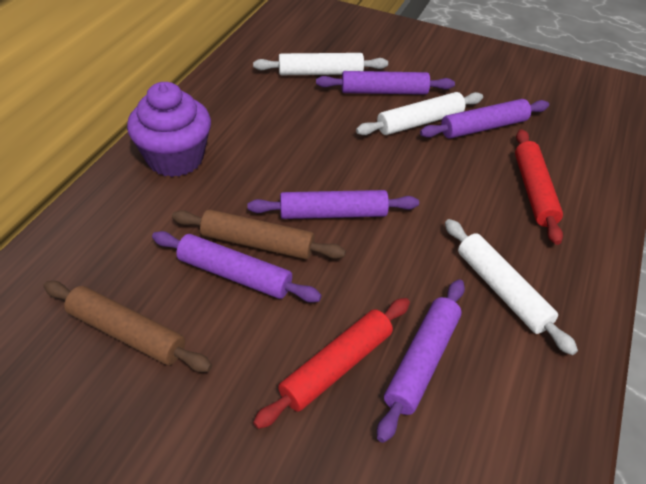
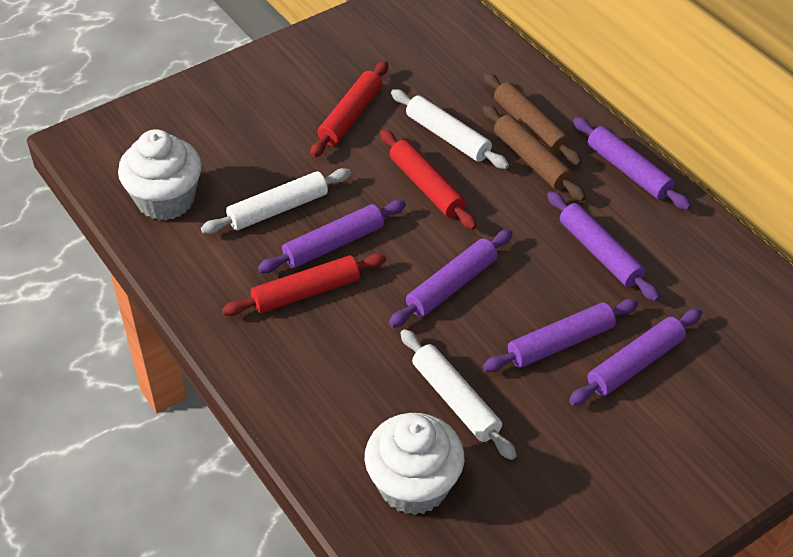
purple cupcake: 1 -> 0
purple rolling pin: 5 -> 6
red rolling pin: 2 -> 3
white cupcake: 0 -> 2

